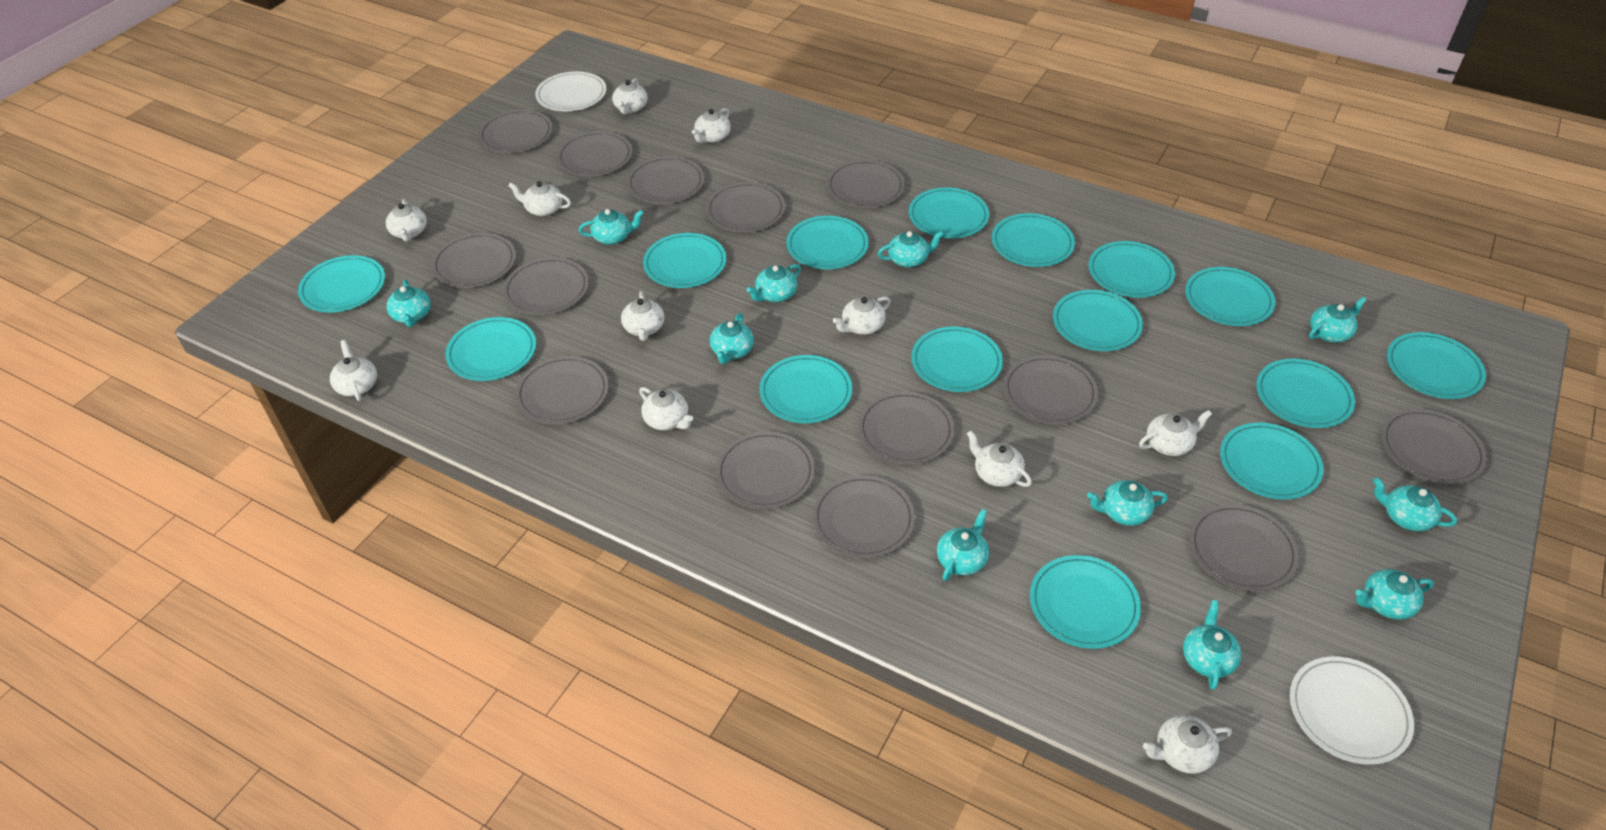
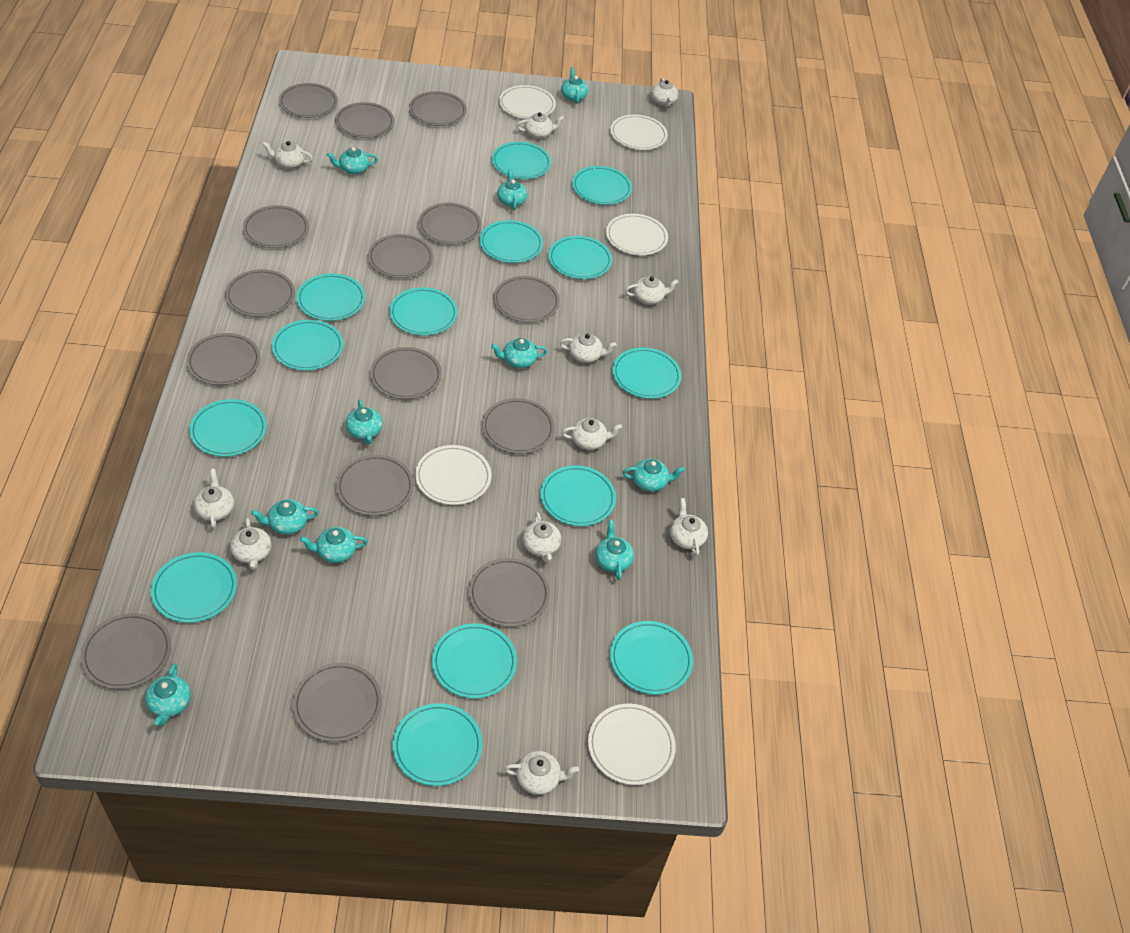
grey plate: 14 -> 15
turquoise plate: 15 -> 14
turquoise teapot: 11 -> 10
white plate: 2 -> 5

